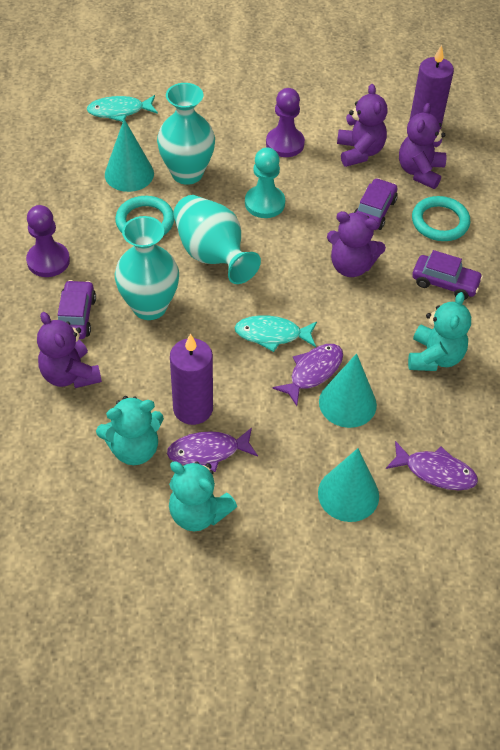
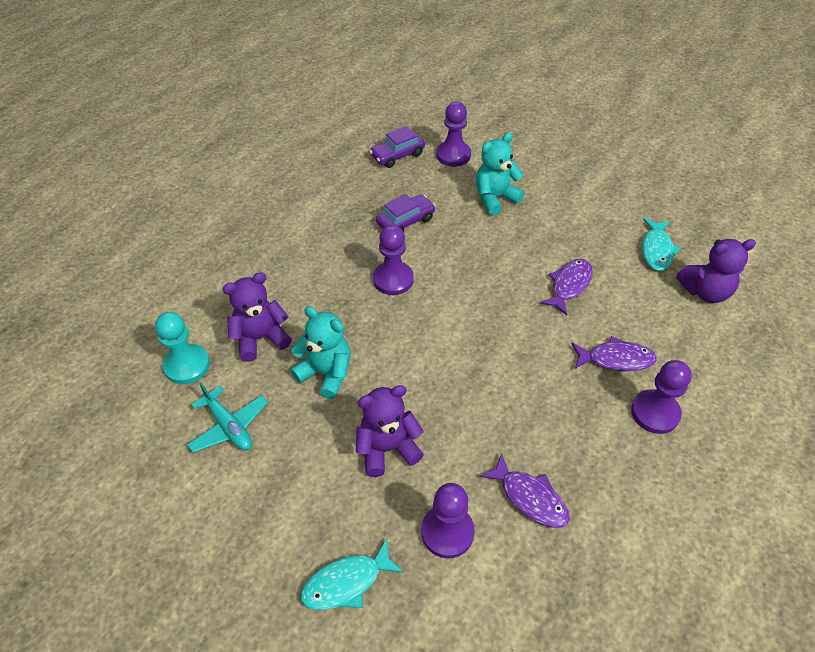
purple candle: 2 -> 0
purple car: 3 -> 2
purple pawn: 2 -> 4
purple teddy bear: 4 -> 3
turquoise cone: 3 -> 0
turquoise plane: 0 -> 1
turquoise ring: 2 -> 0
turquoise teddy bear: 3 -> 2
turquoise vase: 3 -> 0

